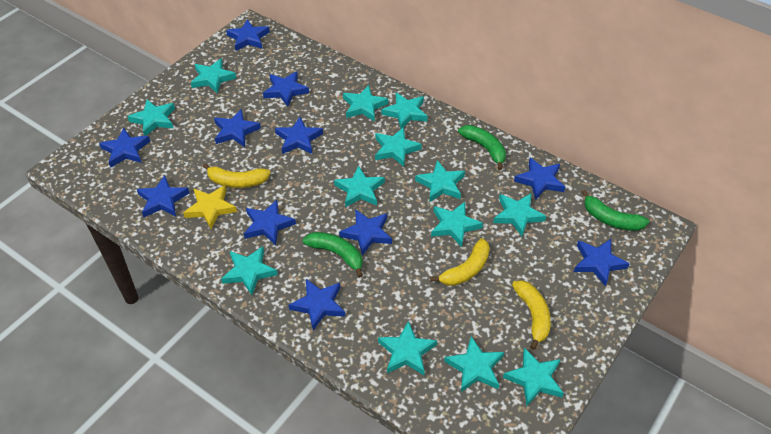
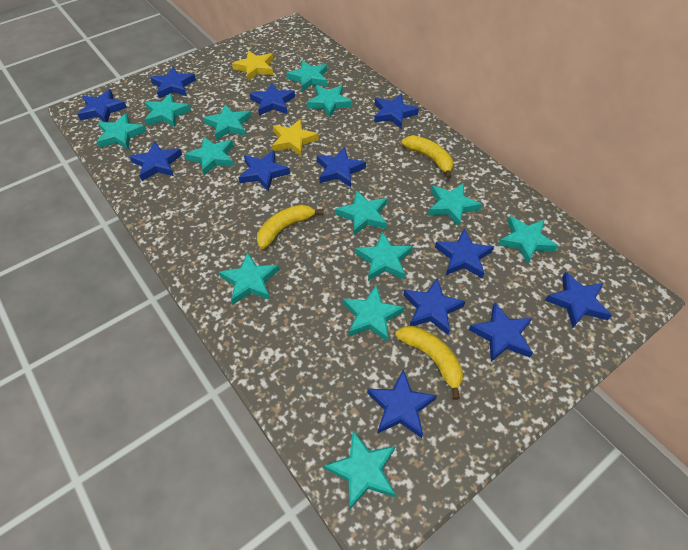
blue star: 11 -> 12
green banana: 3 -> 0
yellow star: 1 -> 2

